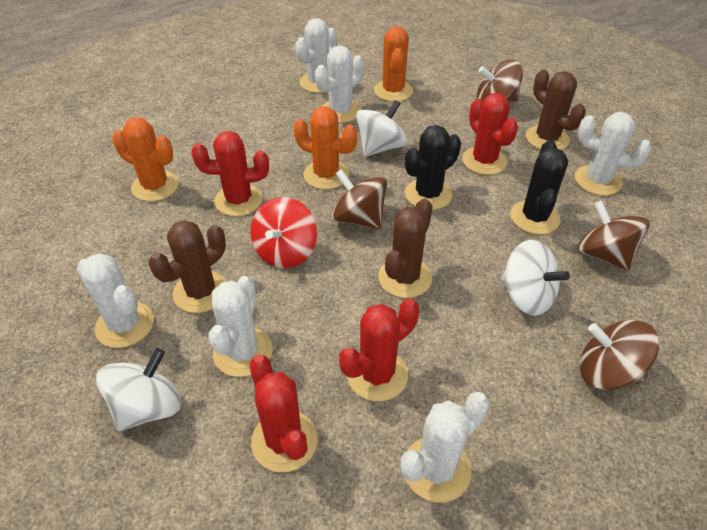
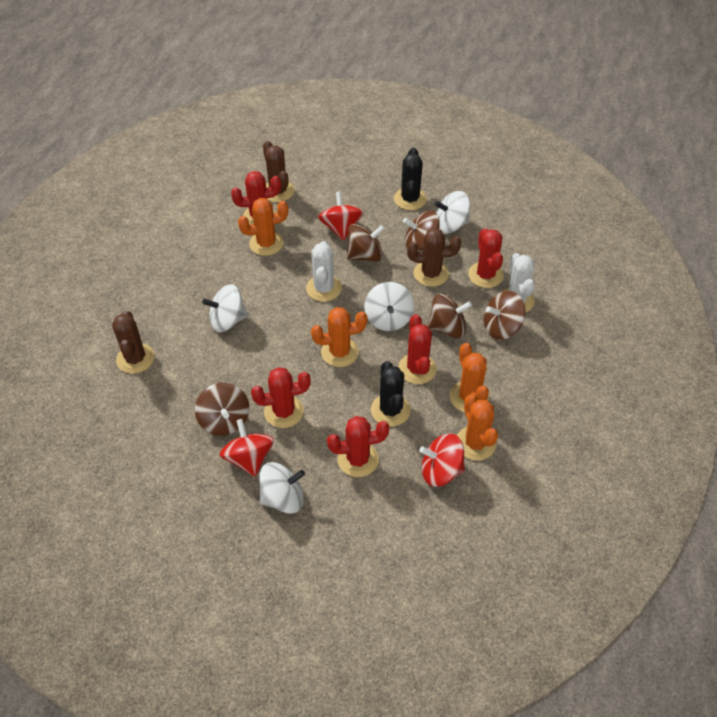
brown spinning top: 4 -> 5
orange cactus: 3 -> 4
red cactus: 4 -> 5
red spinning top: 1 -> 3
white cactus: 6 -> 2
white spinning top: 3 -> 4

